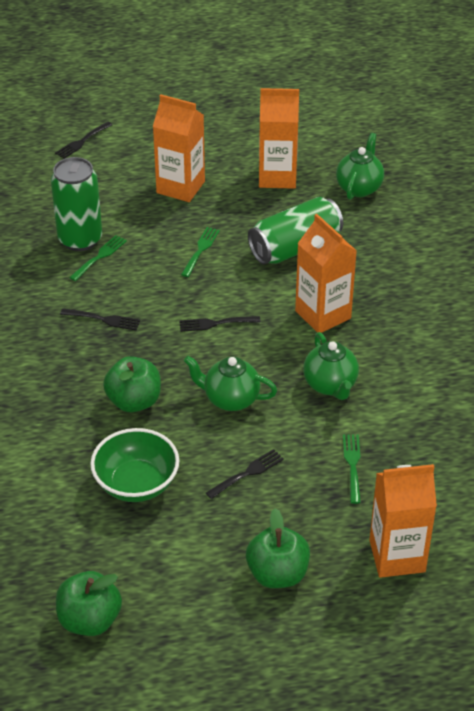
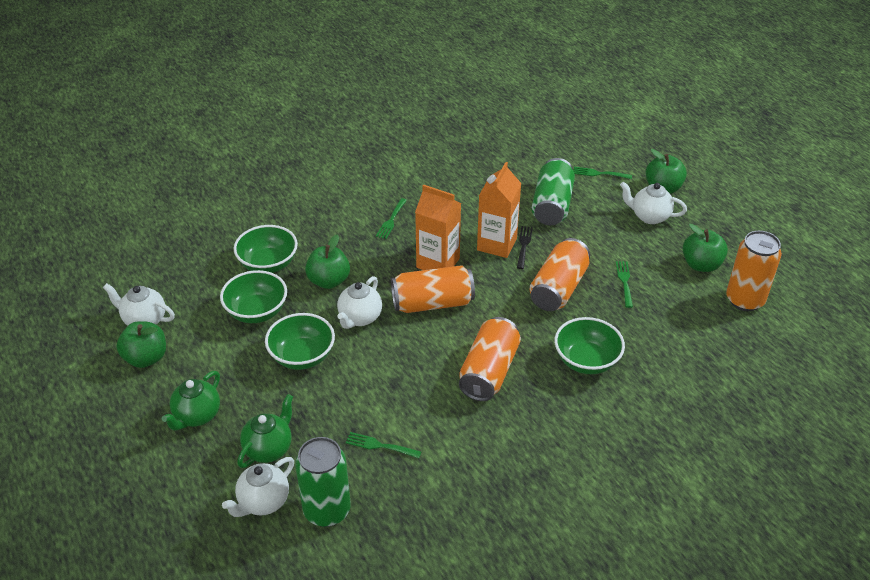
black fork: 4 -> 1
green apple: 3 -> 4
green bowl: 1 -> 4
green fork: 3 -> 4
green teapot: 3 -> 2
orange can: 0 -> 4
orange carton: 4 -> 2
white teapot: 0 -> 4

